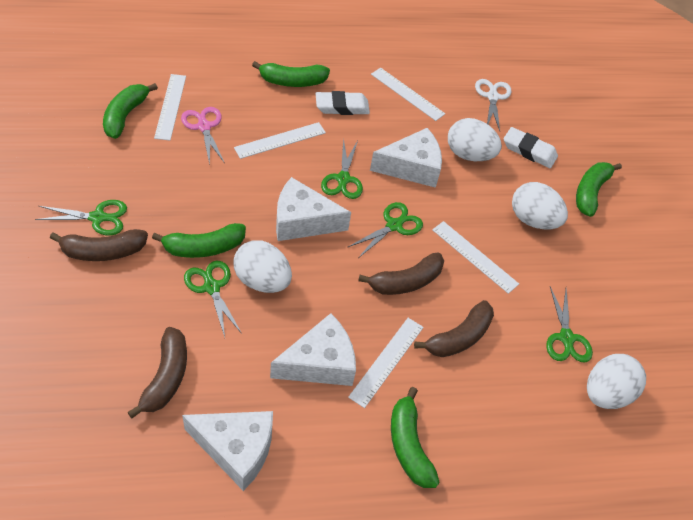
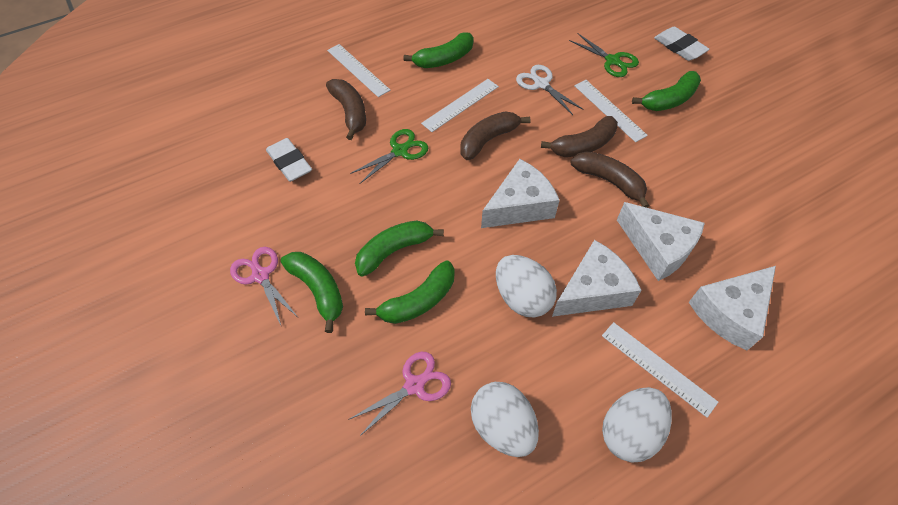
green scissors: 5 -> 2
pink scissors: 1 -> 2
white egg: 4 -> 3
white ruler: 5 -> 4

